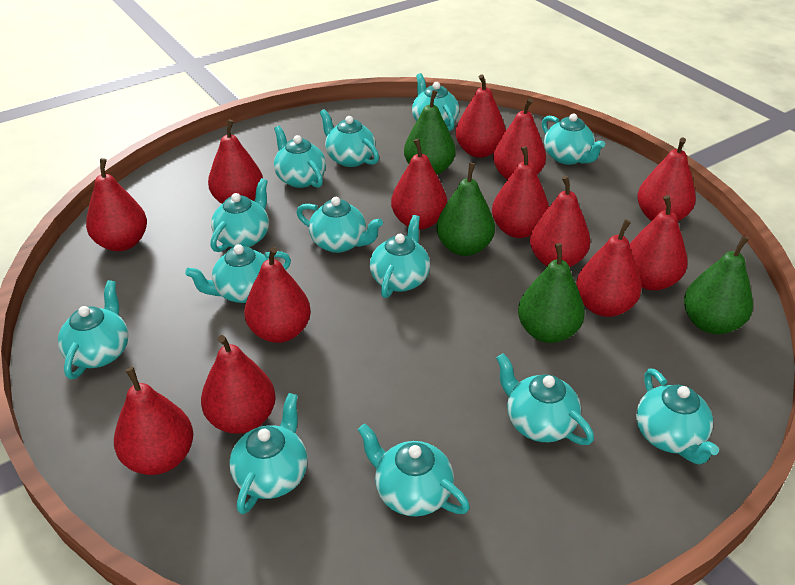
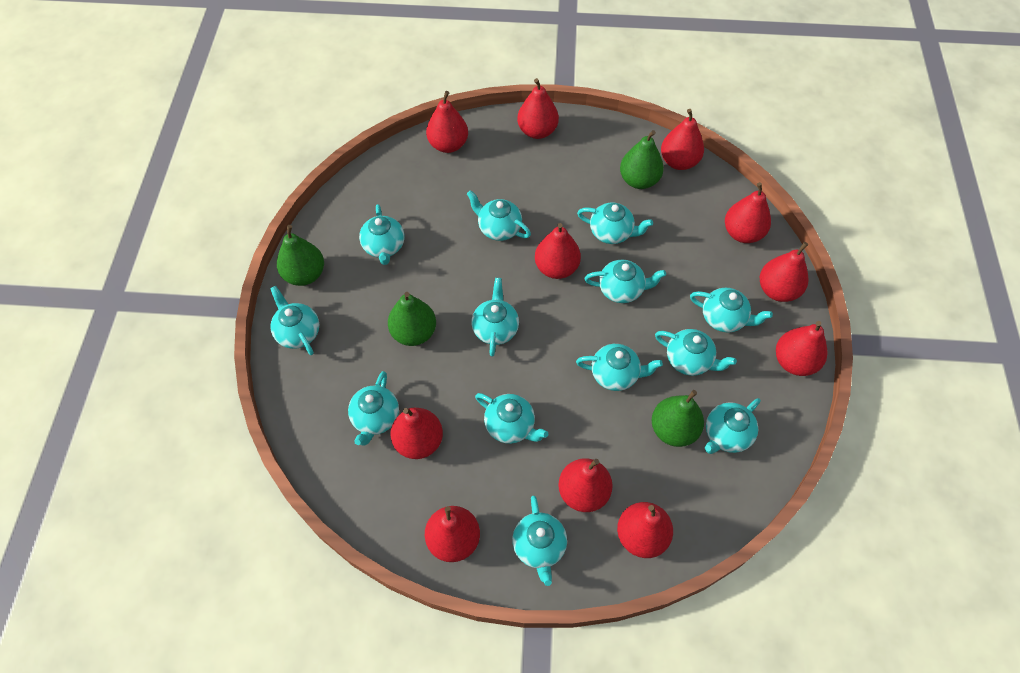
red pear: 13 -> 11

